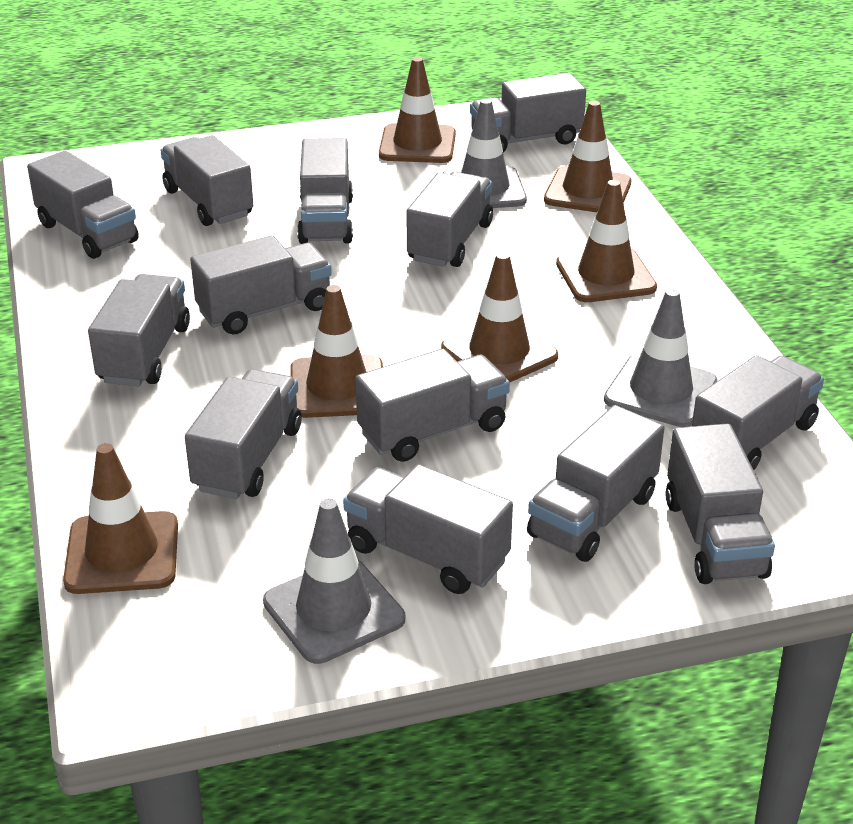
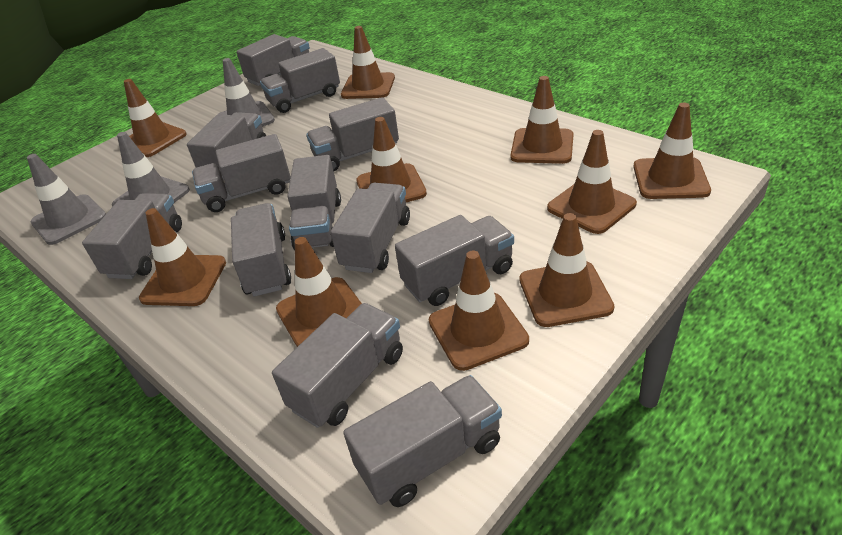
brown traffic cone: 6 -> 10
grey truck: 13 -> 12

